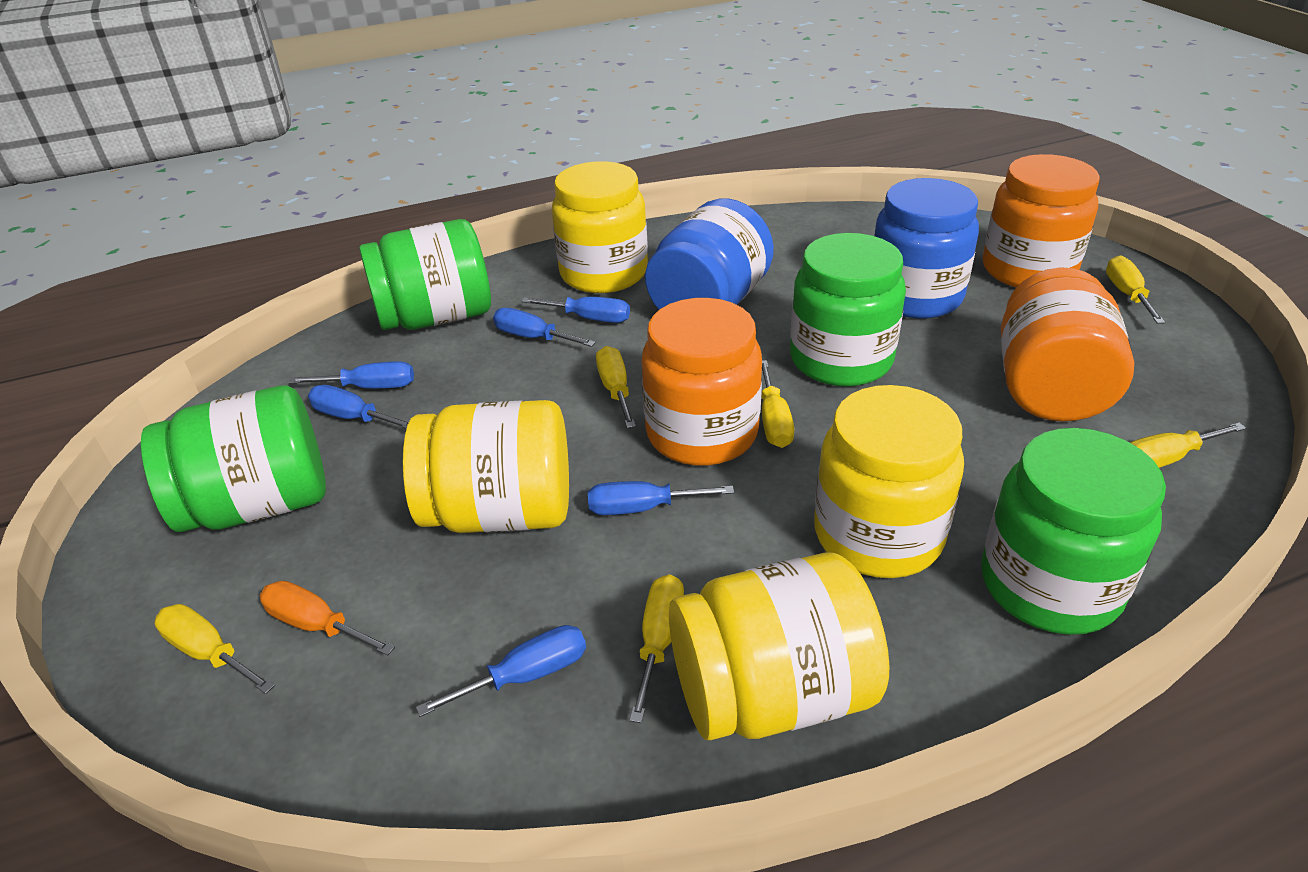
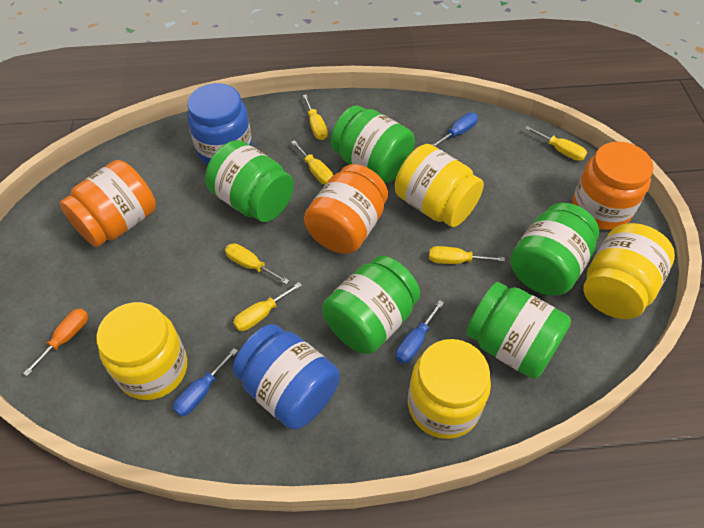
blue screwdriver: 6 -> 3
green jar: 4 -> 5

